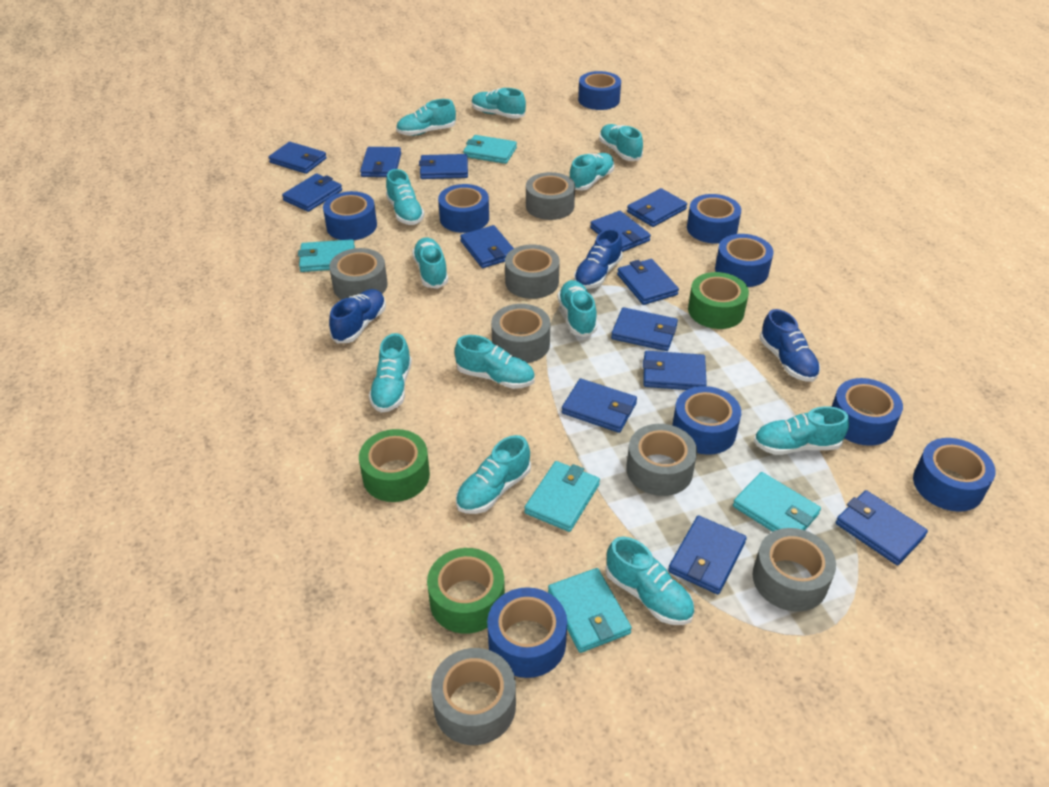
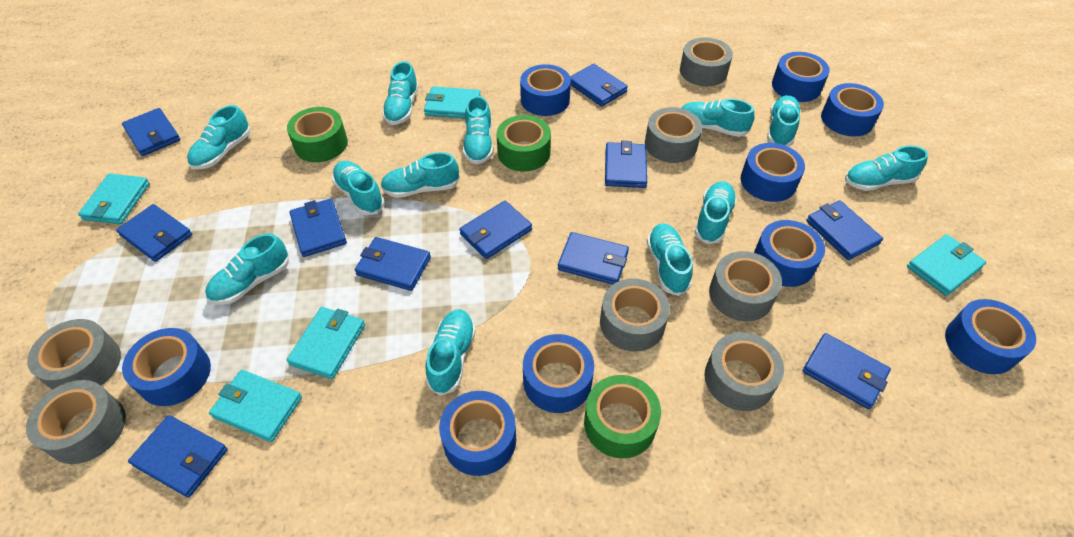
blue shoe: 3 -> 0
blue wallet: 13 -> 11

